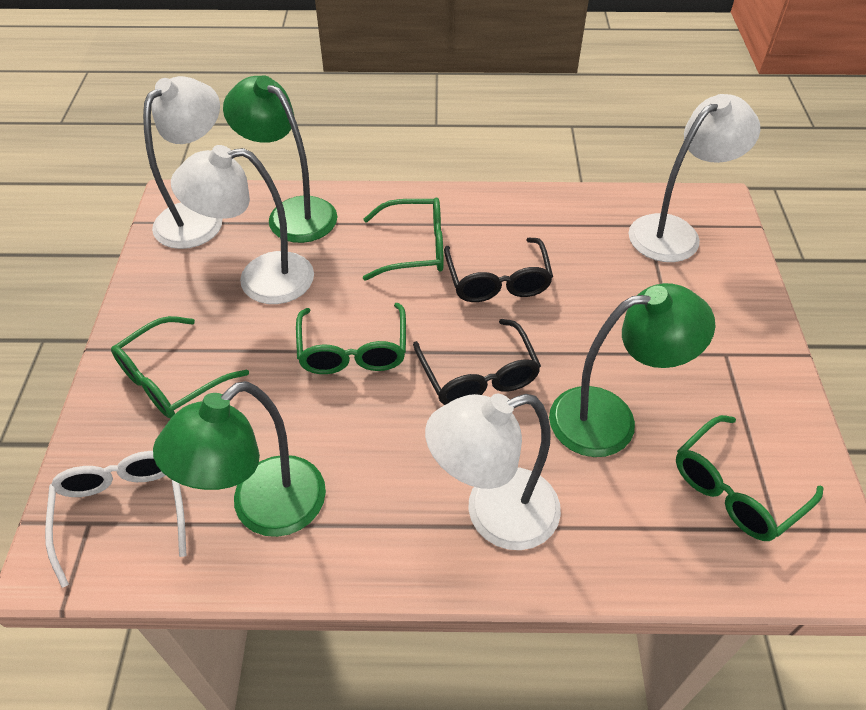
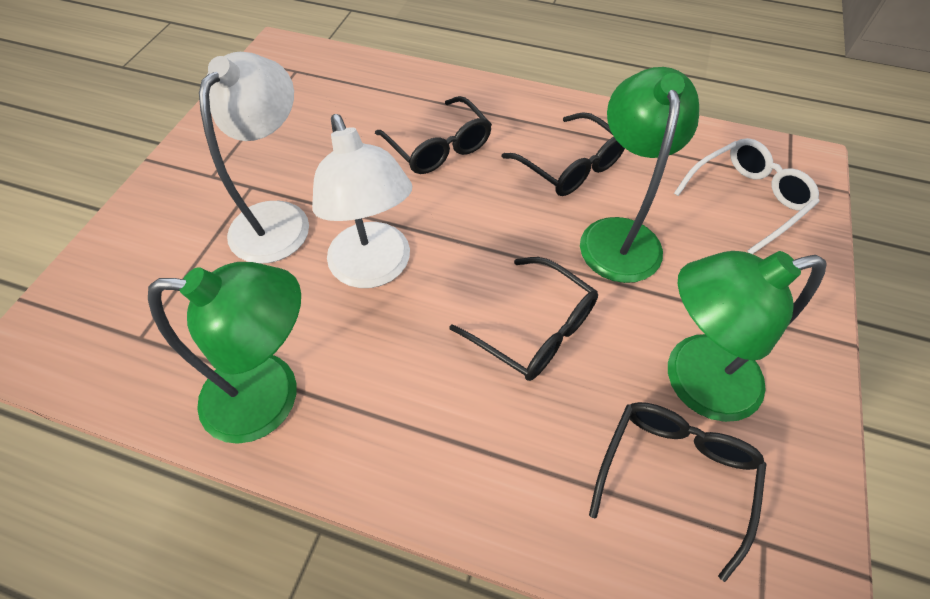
black glasses: 2 -> 4
green glasses: 4 -> 0
white lamp: 4 -> 2

